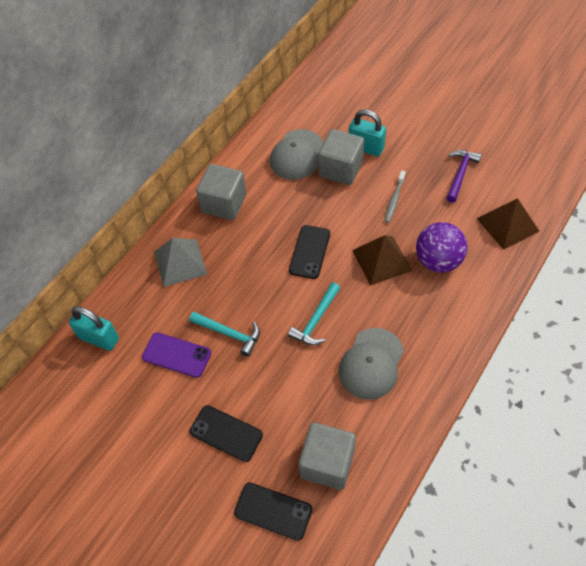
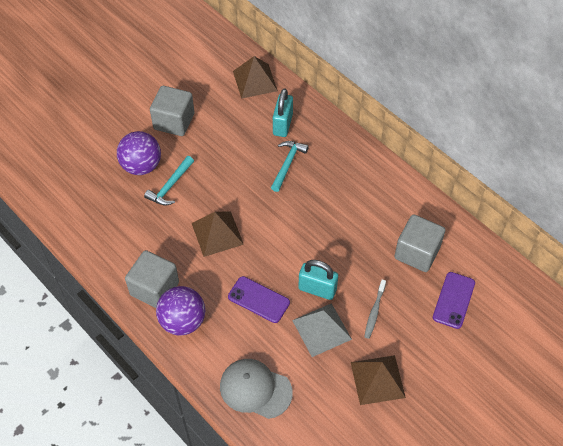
black phone: 3 -> 0
brown pyramid: 2 -> 3
grey cap: 2 -> 1
purple ball: 1 -> 2
purple hammer: 1 -> 0
purple phone: 1 -> 2

